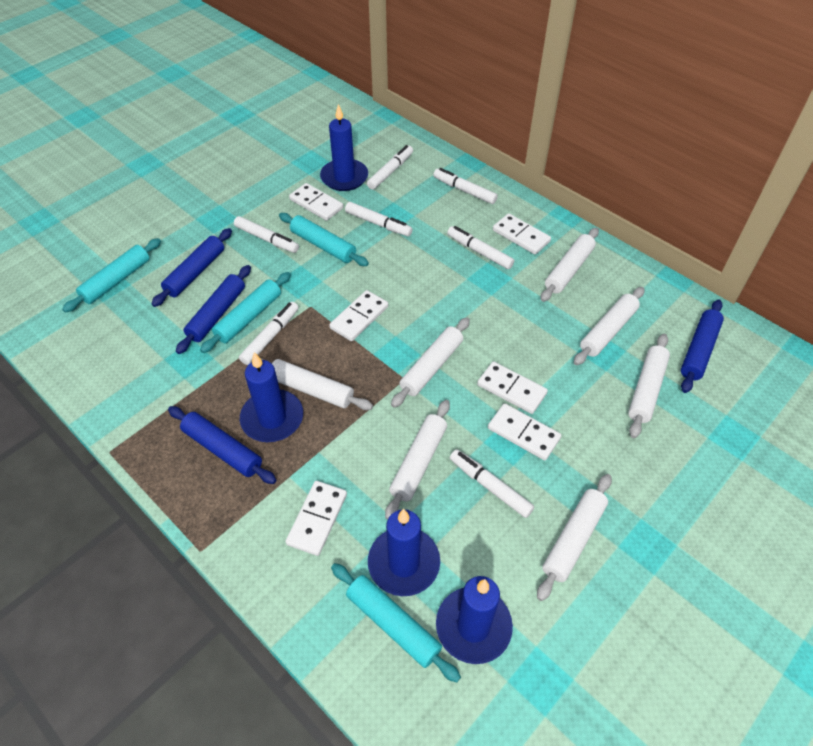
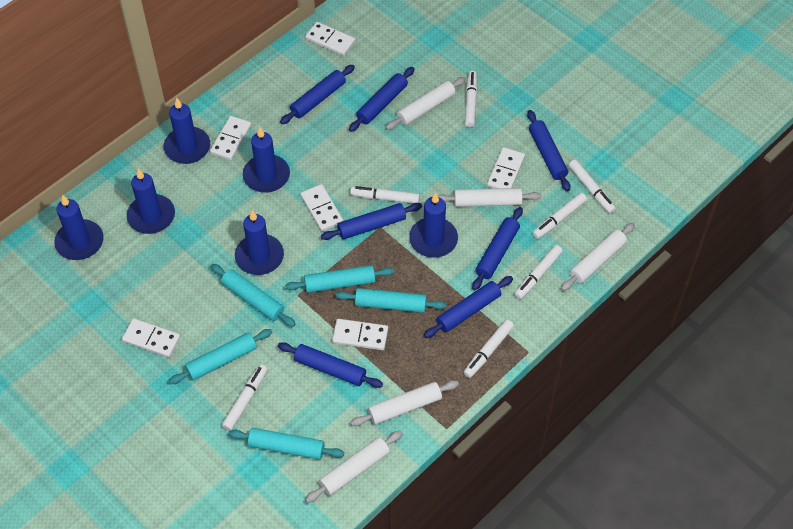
blue candle: 4 -> 6
blue rolling pin: 4 -> 7
turquoise rolling pin: 4 -> 5
white rolling pin: 7 -> 5

